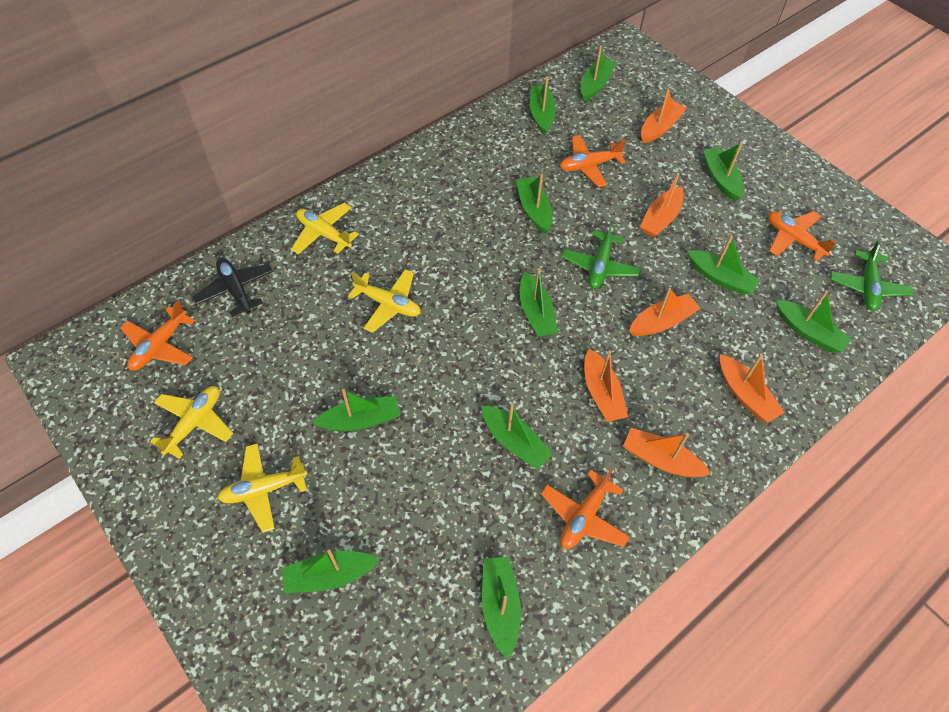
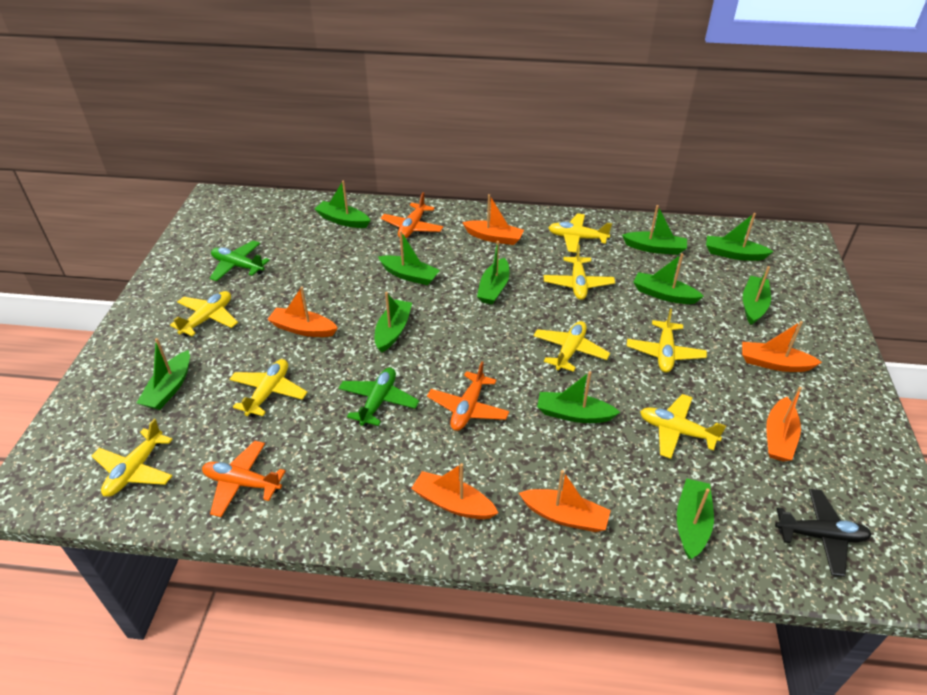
orange plane: 4 -> 3
yellow plane: 4 -> 8

